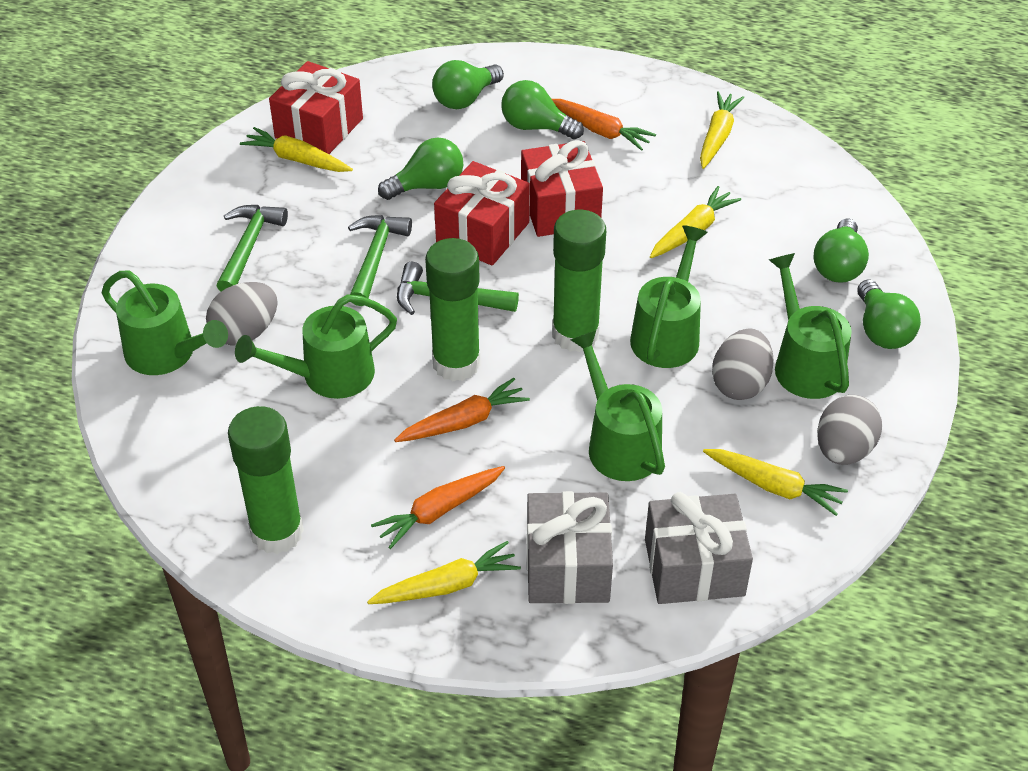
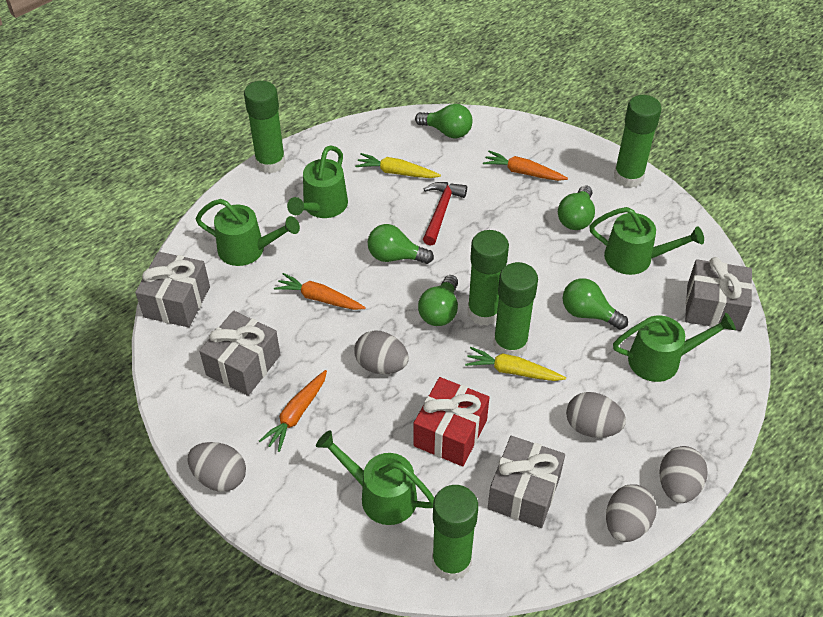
green glue stick: 3 -> 5
green hammer: 3 -> 0
grey egg: 3 -> 5
grey gift: 2 -> 4
red gift: 3 -> 1
red hammer: 0 -> 1
yellow carrot: 5 -> 2

